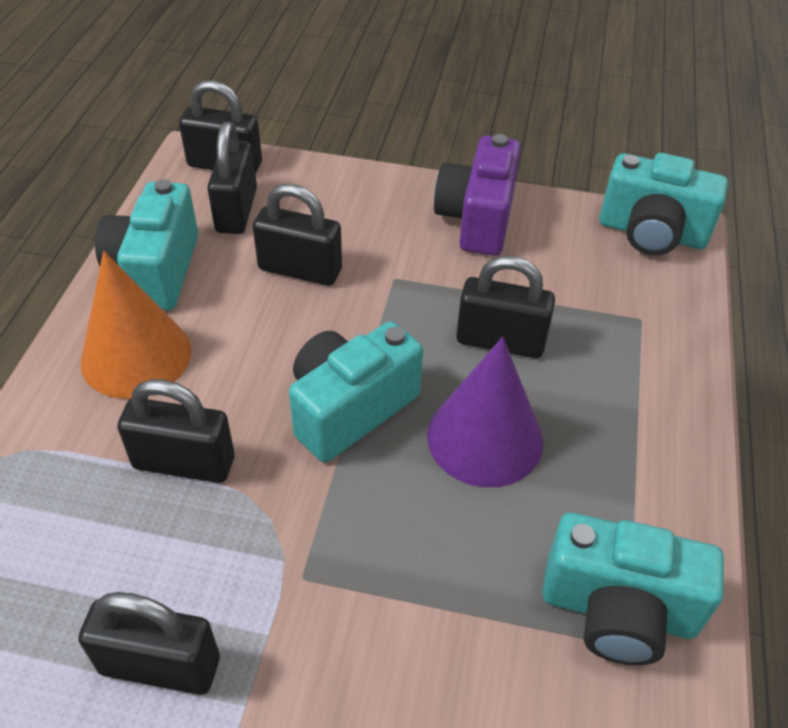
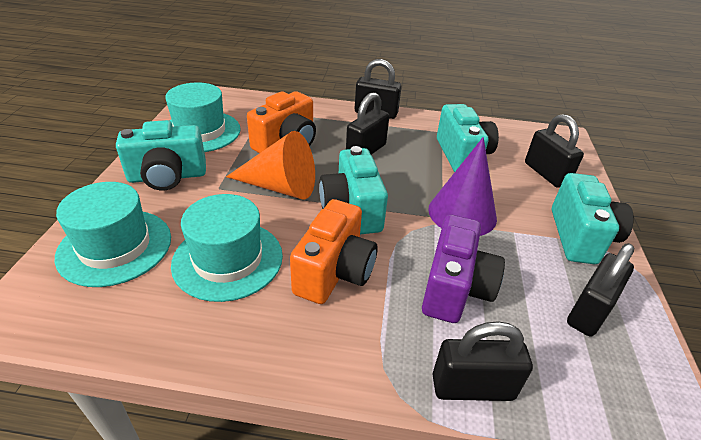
black padlock: 6 -> 5
orange camera: 0 -> 2
turquoise hat: 0 -> 3

